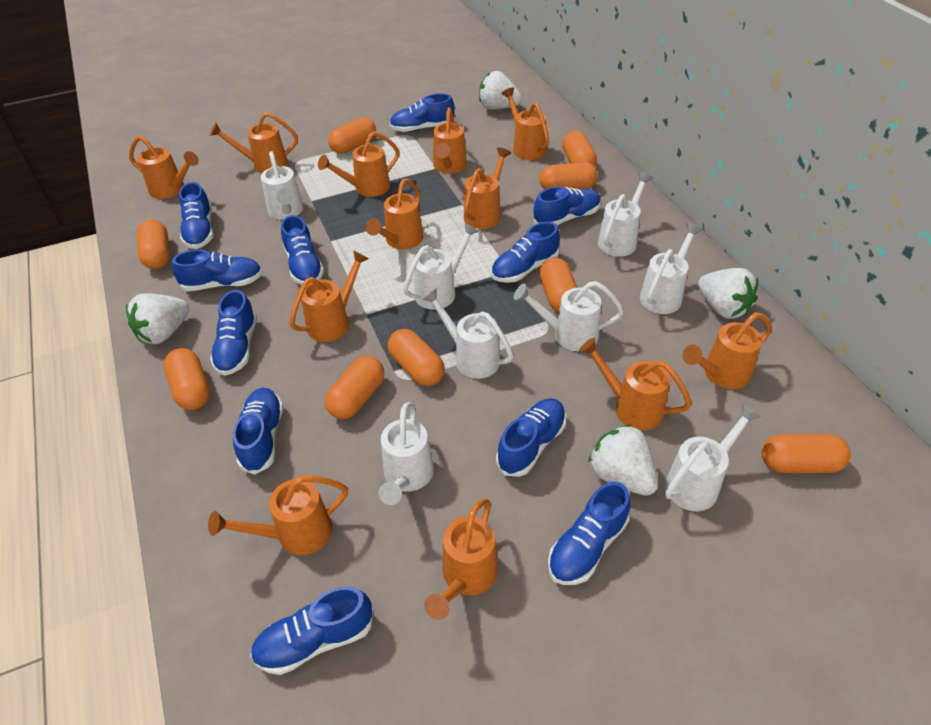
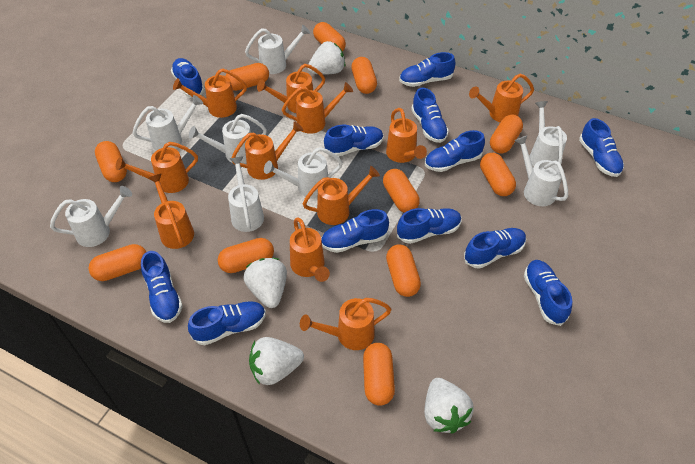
blue shoe: 11 -> 12
orange capsule: 9 -> 11
orange watering can: 12 -> 11

